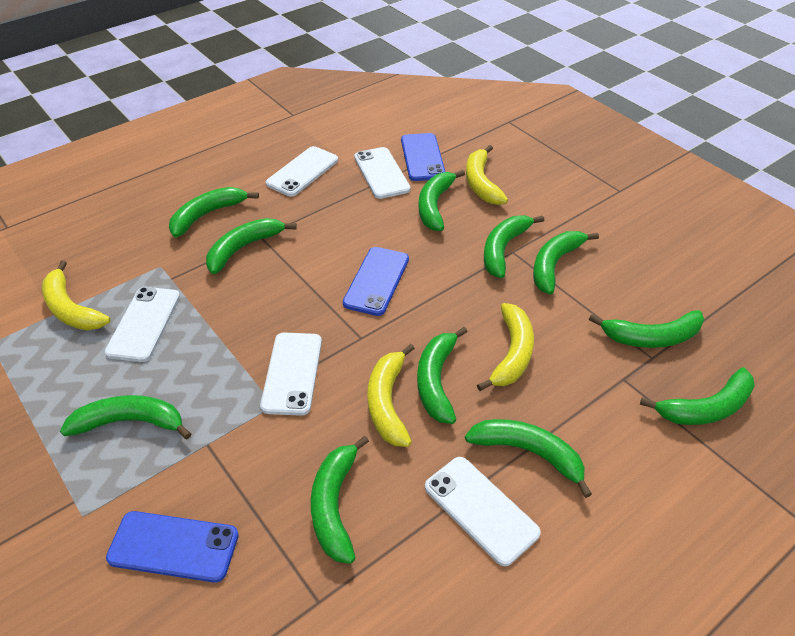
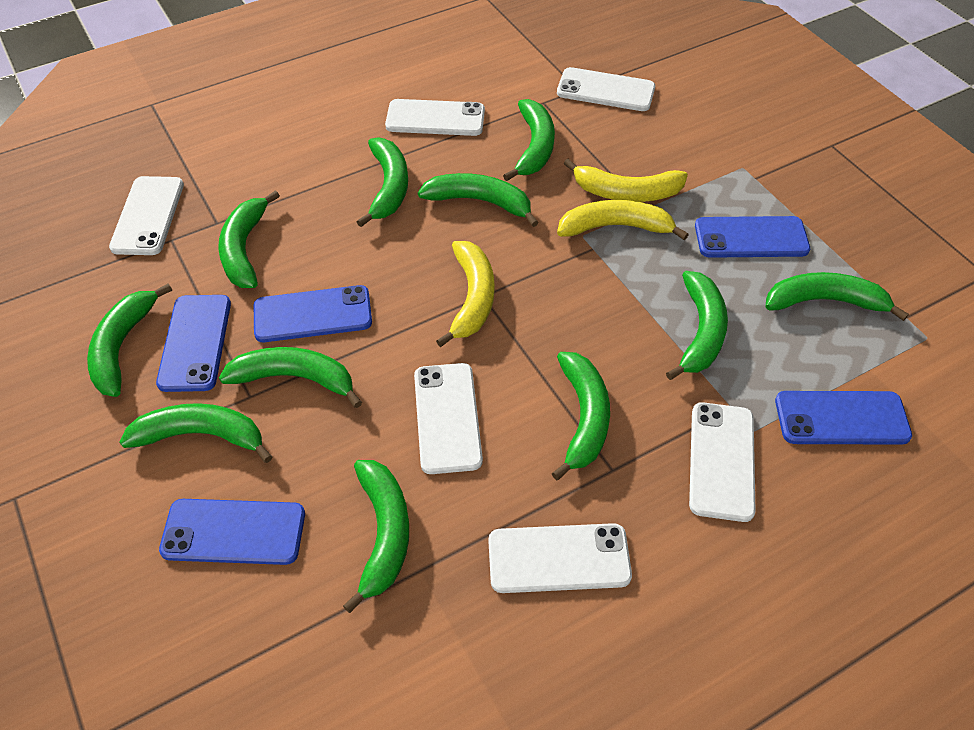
blue phone: 3 -> 5
white phone: 5 -> 6
yellow banana: 4 -> 3

